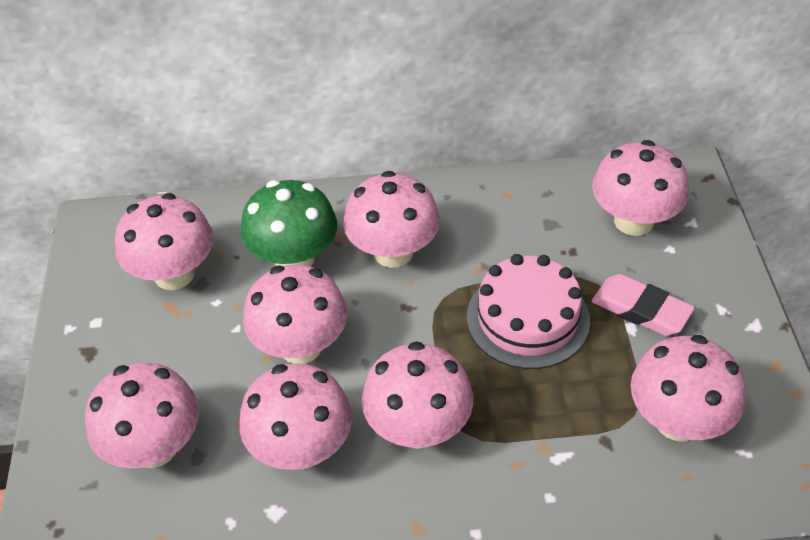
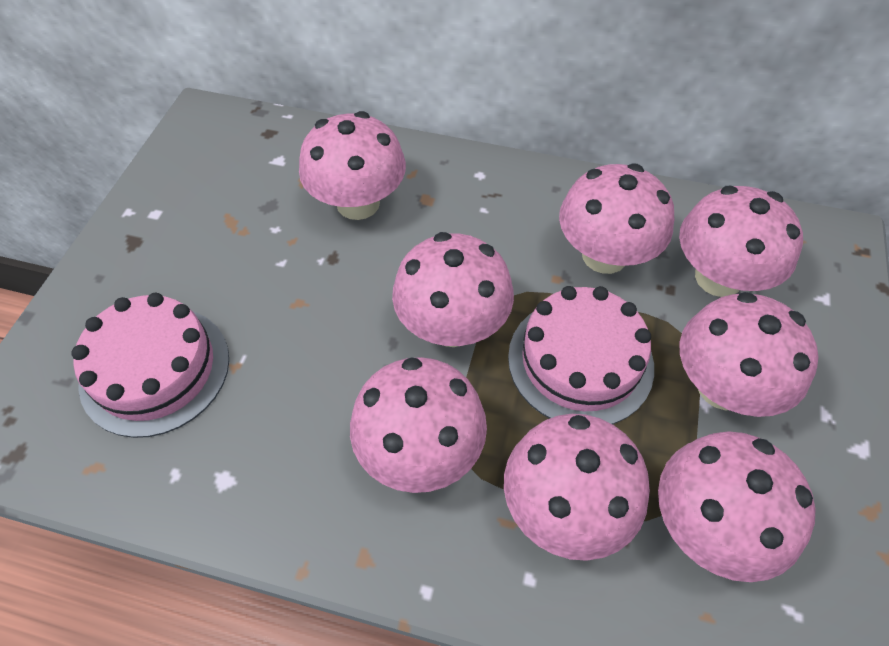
green mushroom: 1 -> 0
pink cake: 1 -> 2
pink eraser: 1 -> 0

